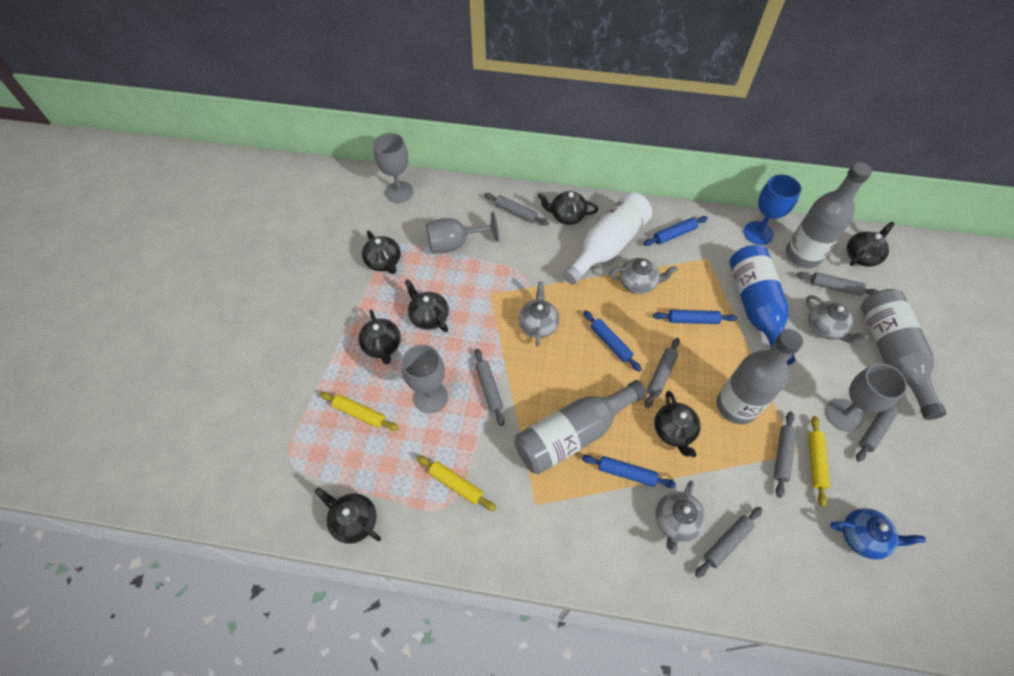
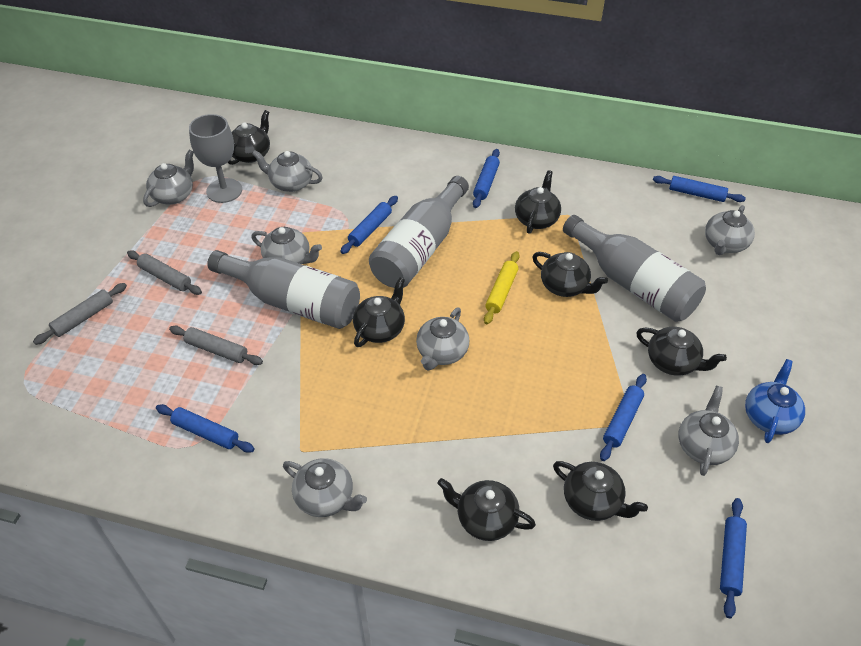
blue bottle: 1 -> 0
blue goblet: 1 -> 0
blue rolling pin: 4 -> 6
grey bottle: 4 -> 3
grey goblet: 4 -> 1
grey rolling pin: 7 -> 3
grey teapot: 4 -> 7
white bottle: 1 -> 0
yellow rolling pin: 3 -> 1

